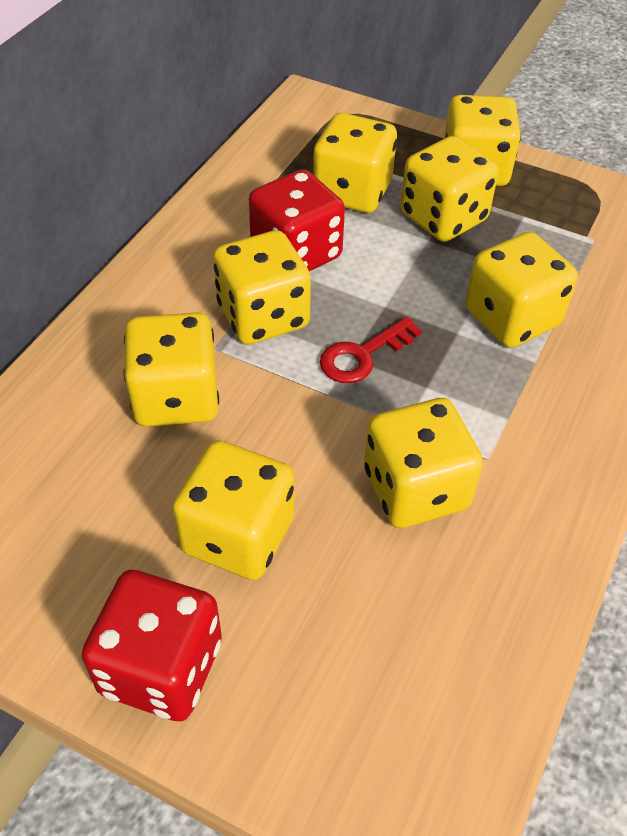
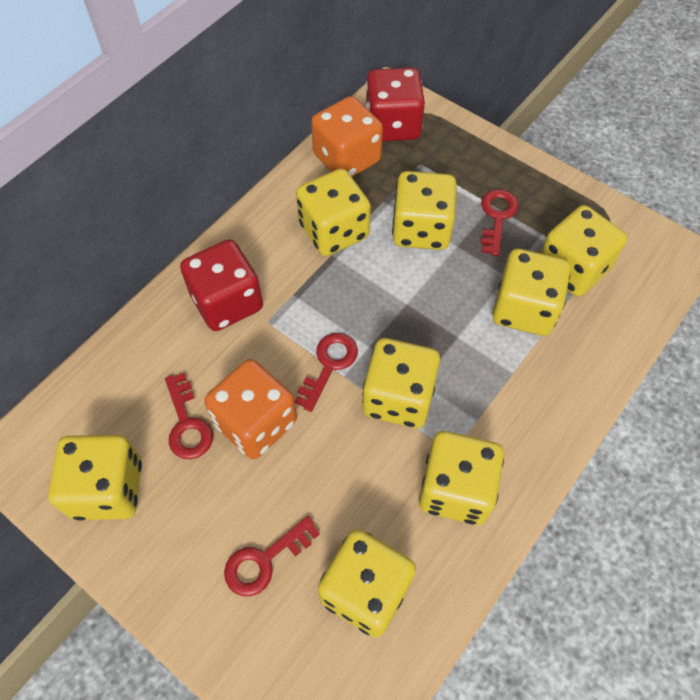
orange dice: 0 -> 2
red key: 1 -> 4

